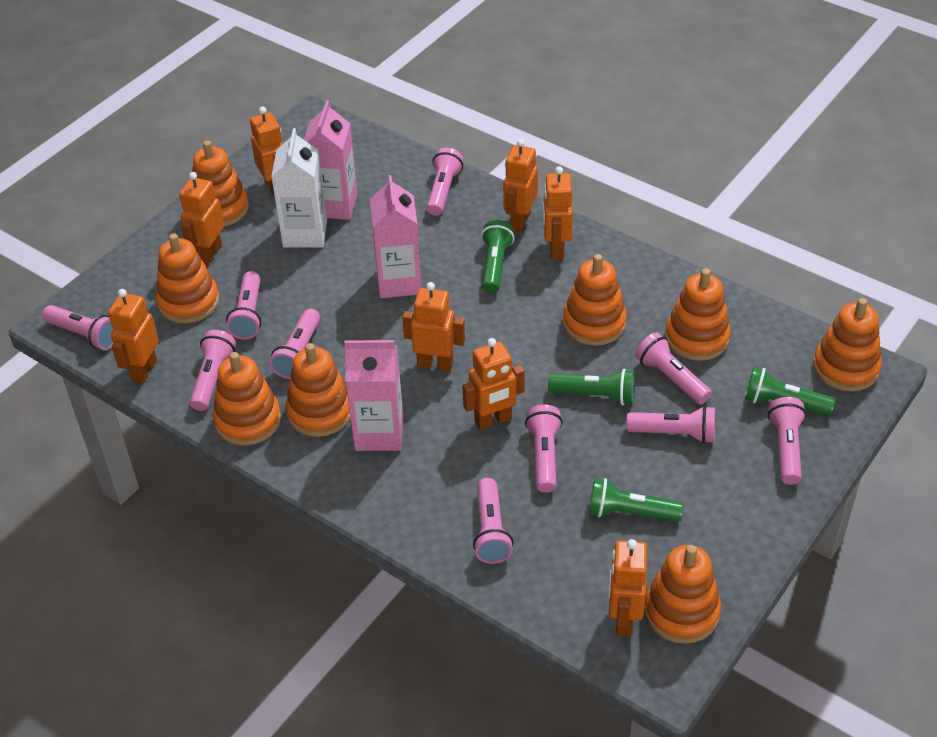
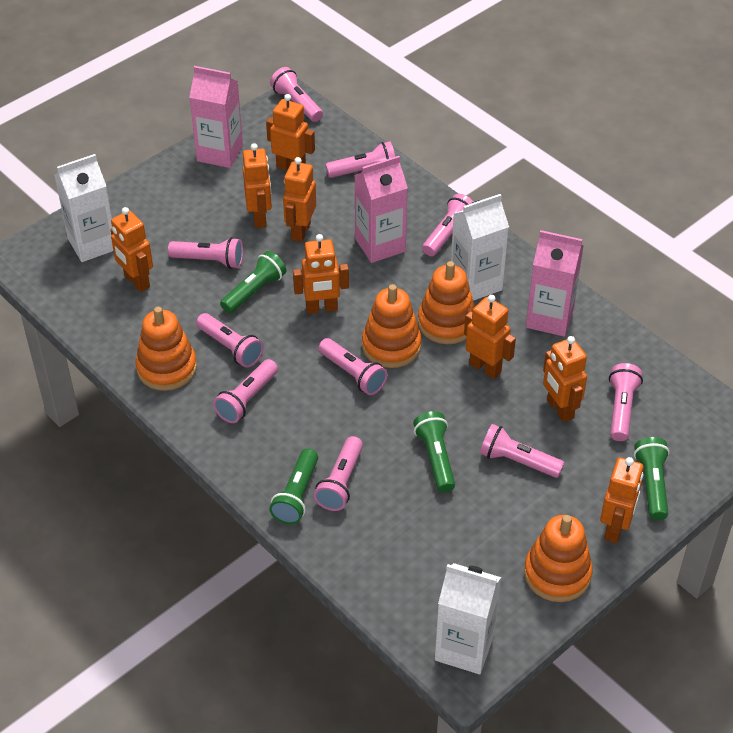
orange stacking toy: 8 -> 4
white carton: 1 -> 3

